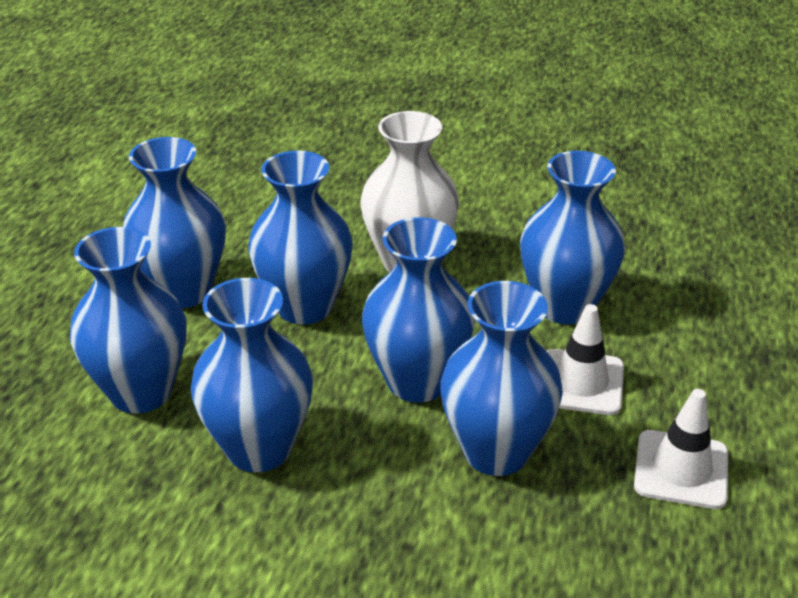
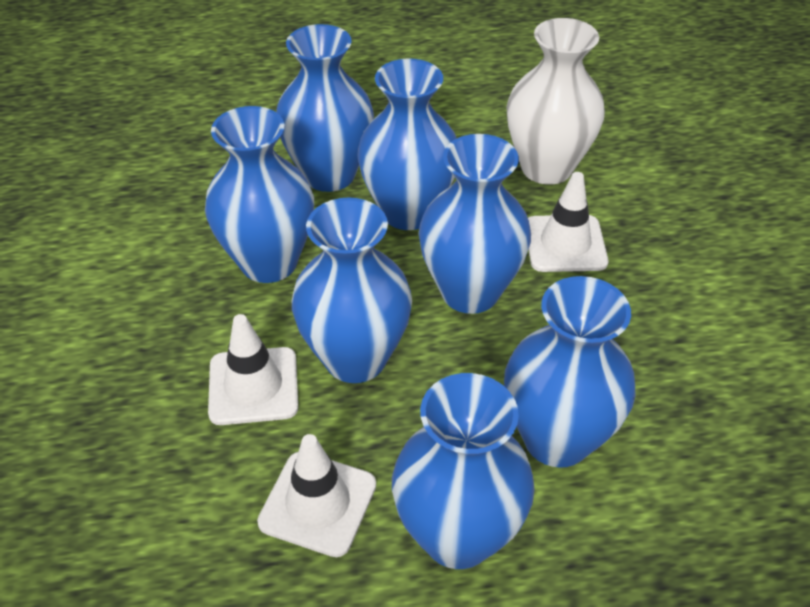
white traffic cone: 2 -> 3

